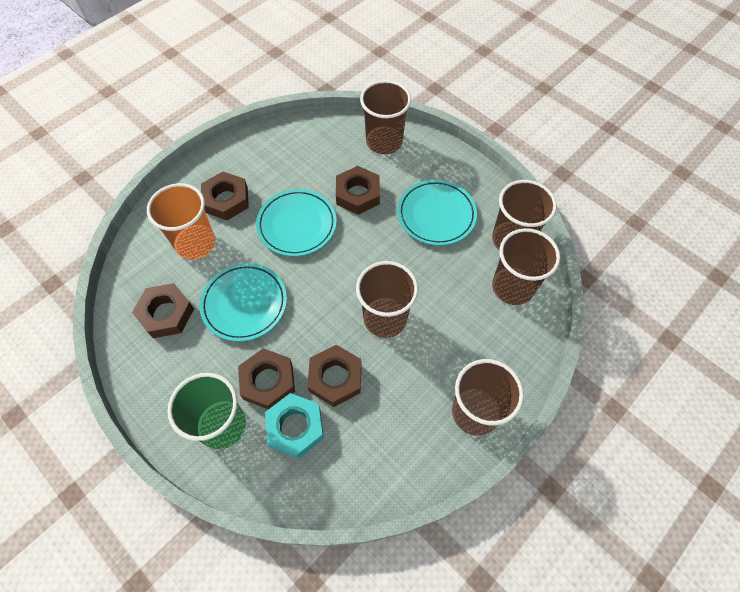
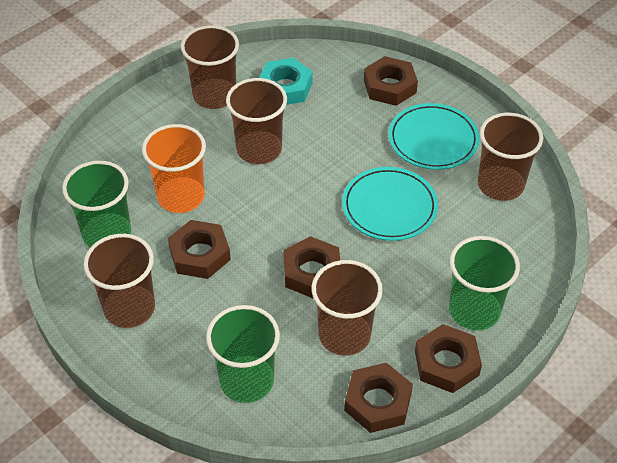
green cup: 1 -> 3
turquoise plate: 3 -> 2

